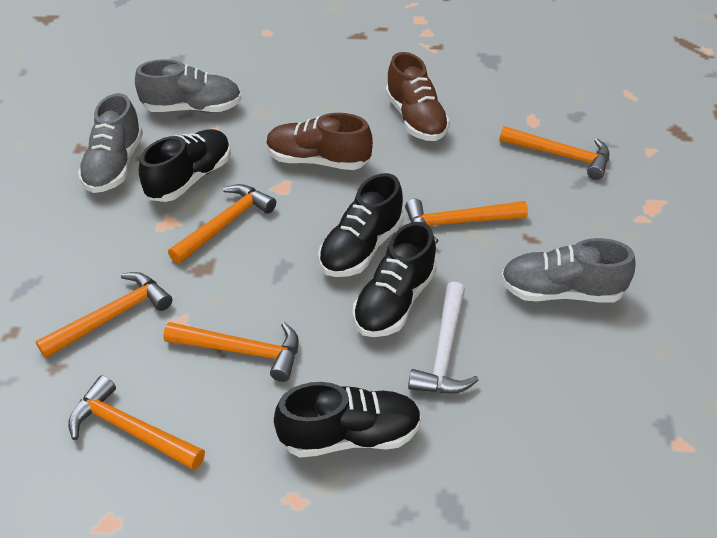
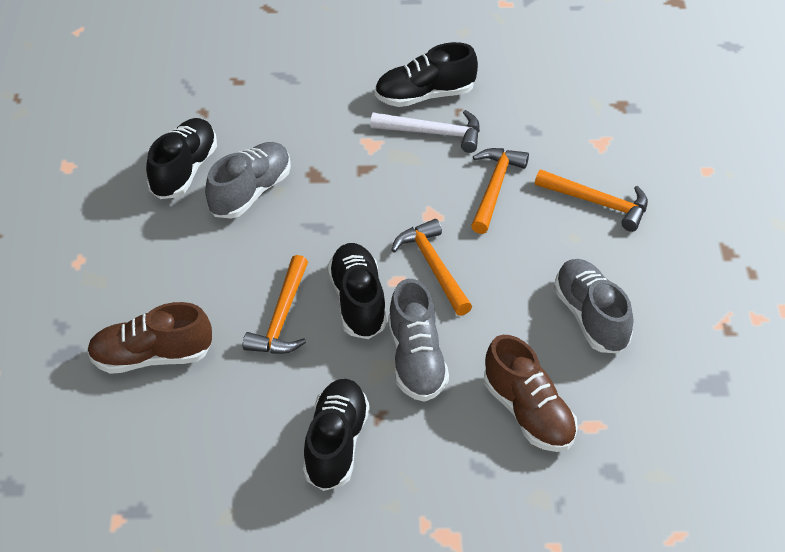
orange hammer: 6 -> 4

